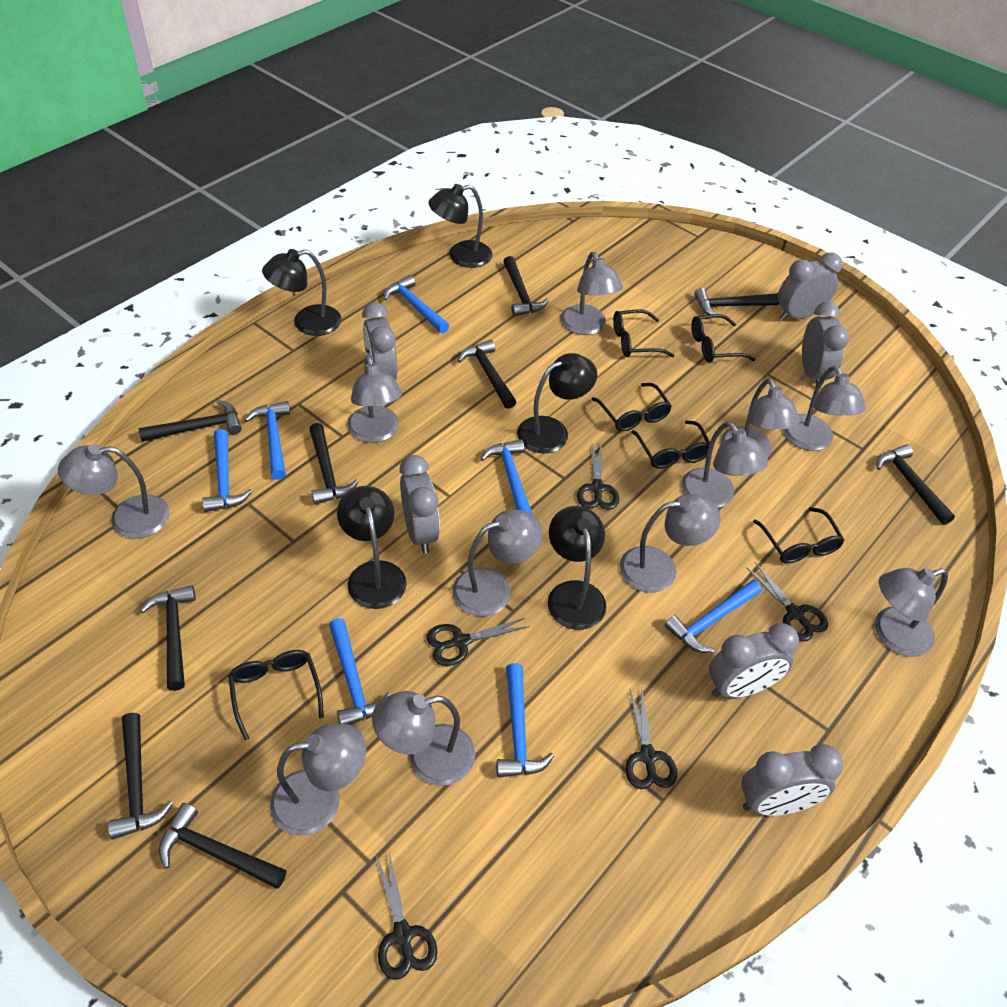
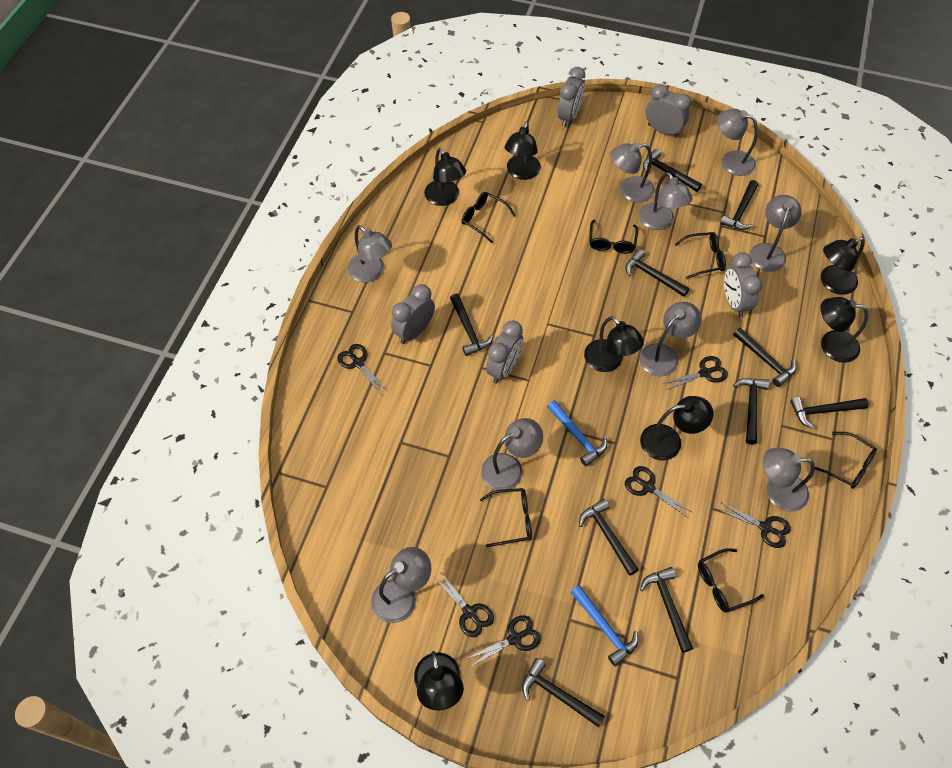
black hammer: 9 -> 10
black lamp: 5 -> 7
black scissors: 5 -> 6
blue hammer: 7 -> 2
grey clock: 6 -> 5
grey lamp: 11 -> 9

